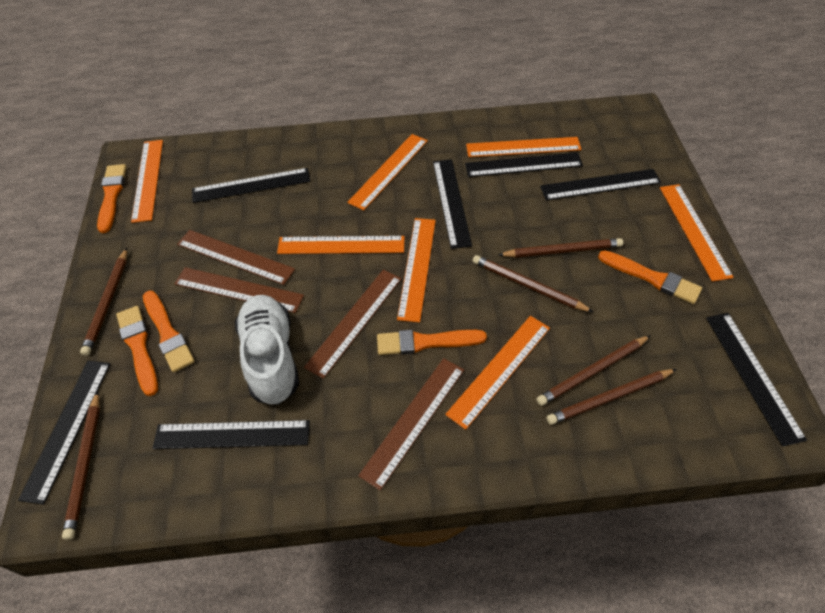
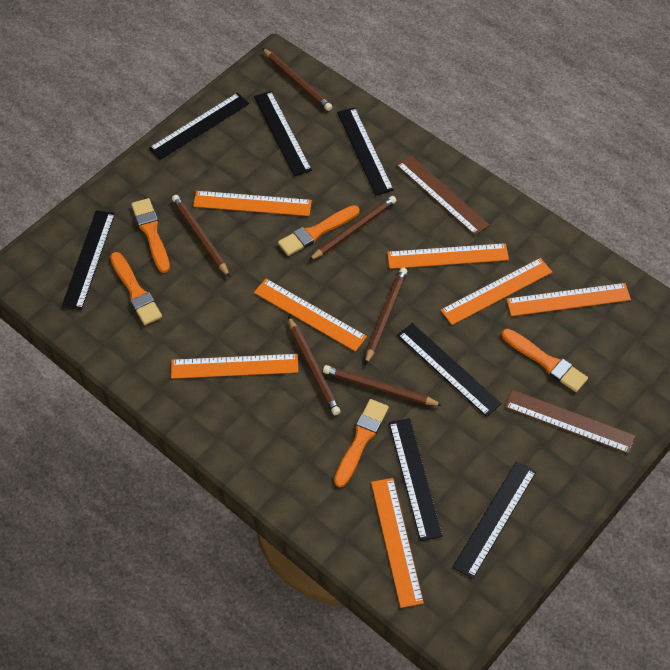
brown ruler: 4 -> 2
white shoe: 1 -> 0

